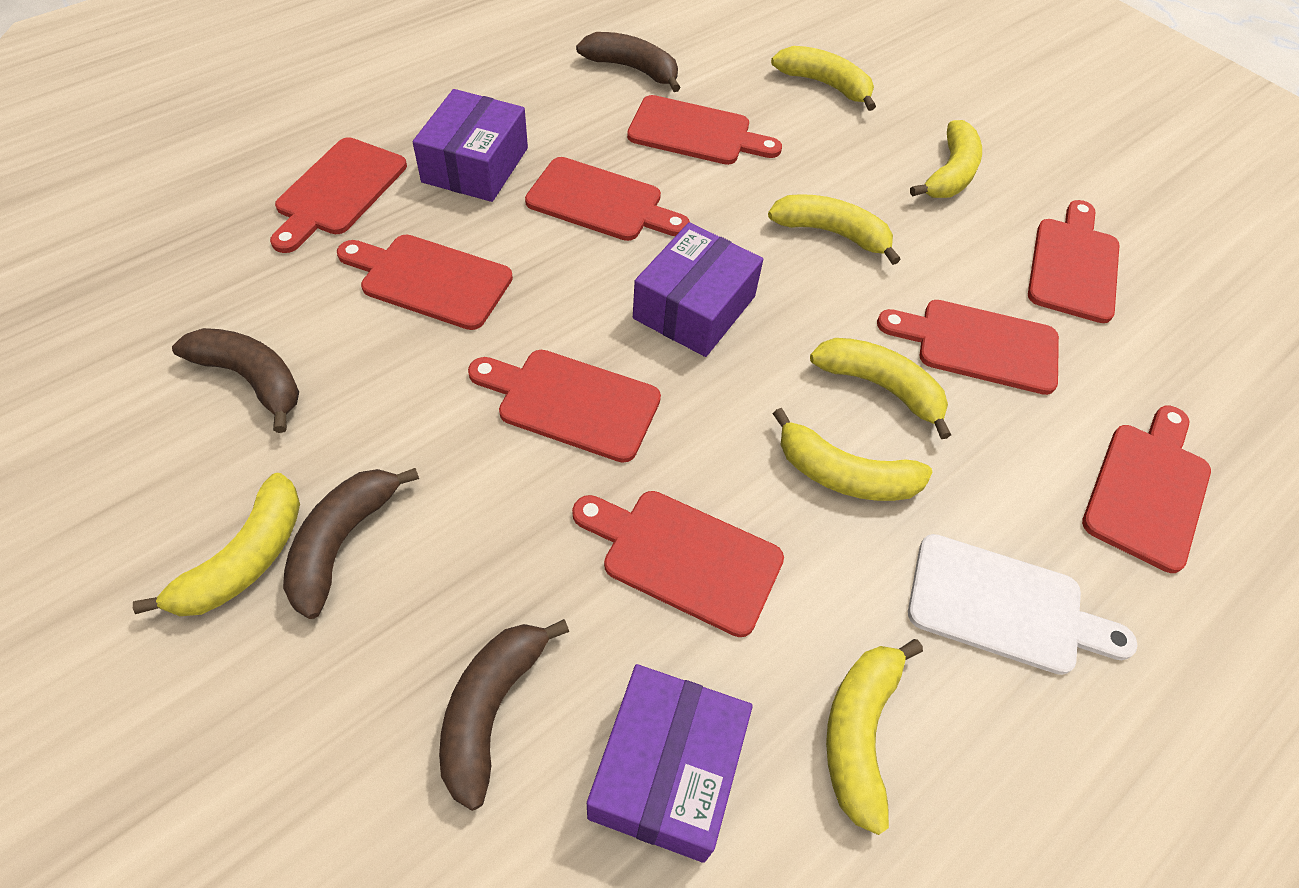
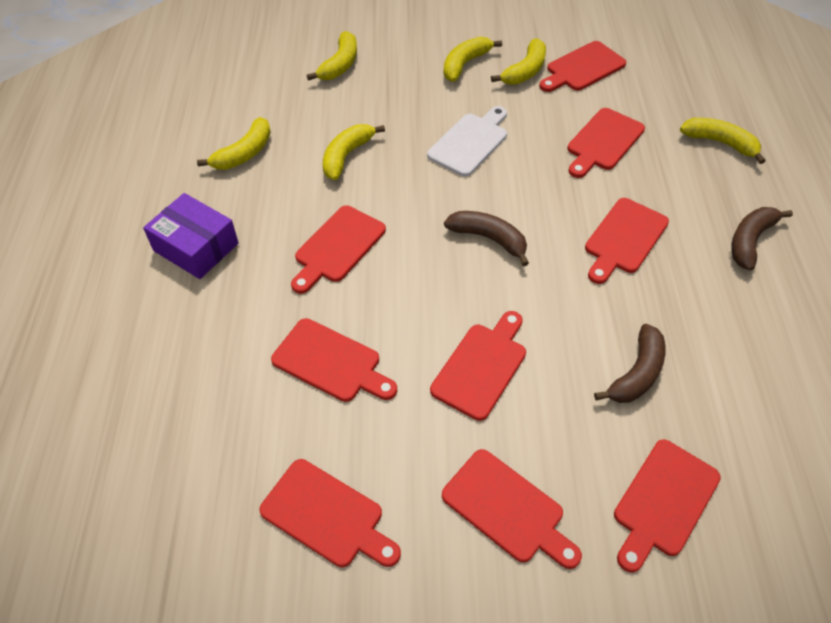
brown banana: 4 -> 3
purple box: 3 -> 1
yellow banana: 7 -> 6

